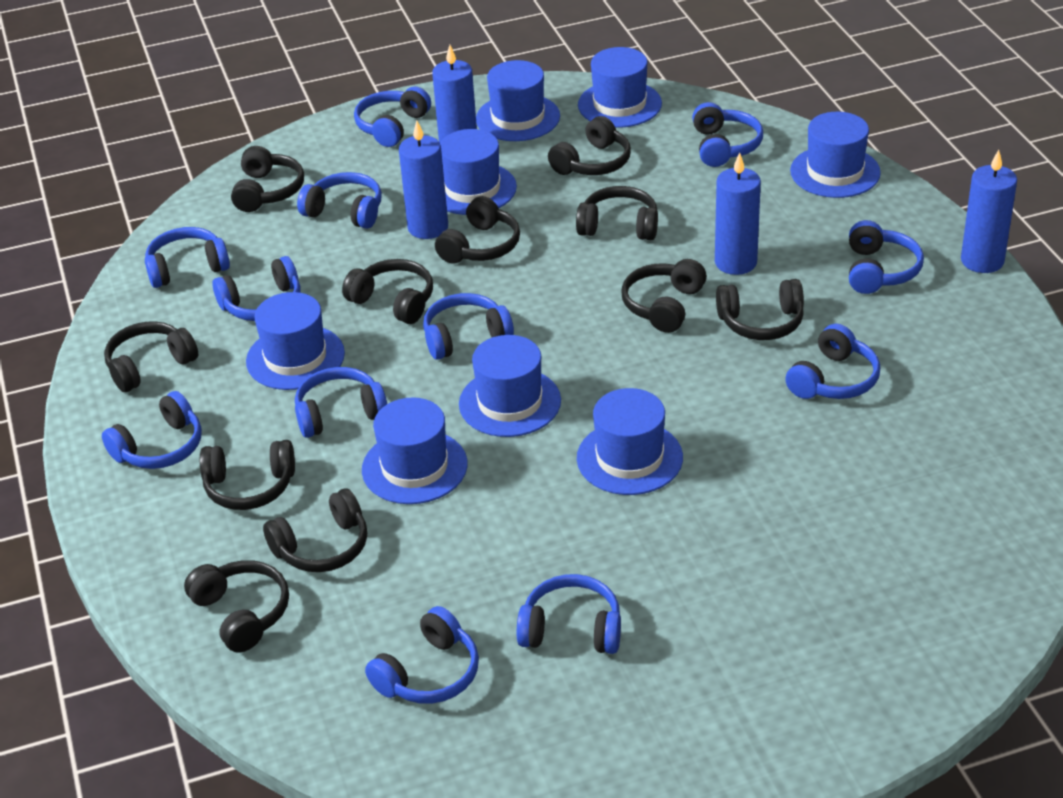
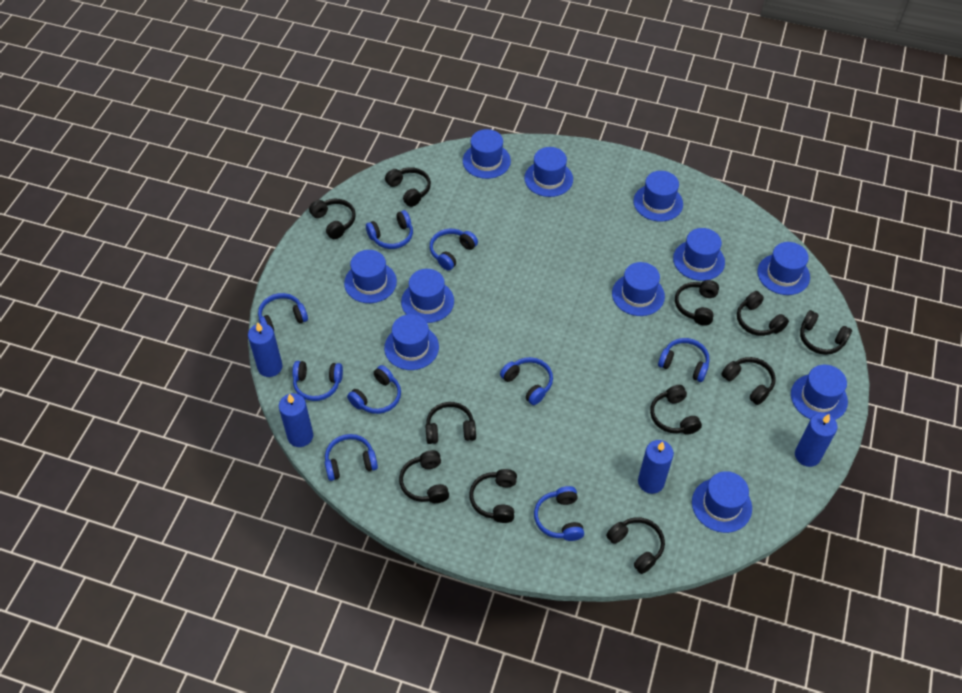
blue hat: 8 -> 11
blue headphones: 12 -> 9

